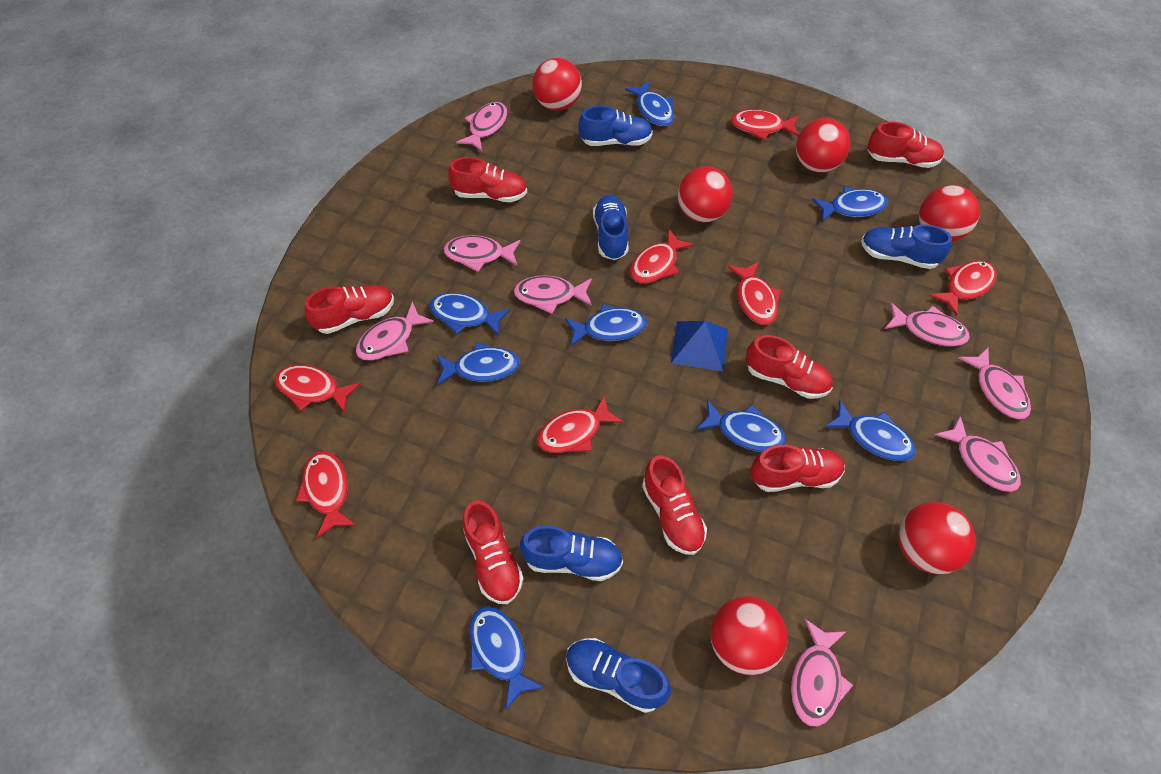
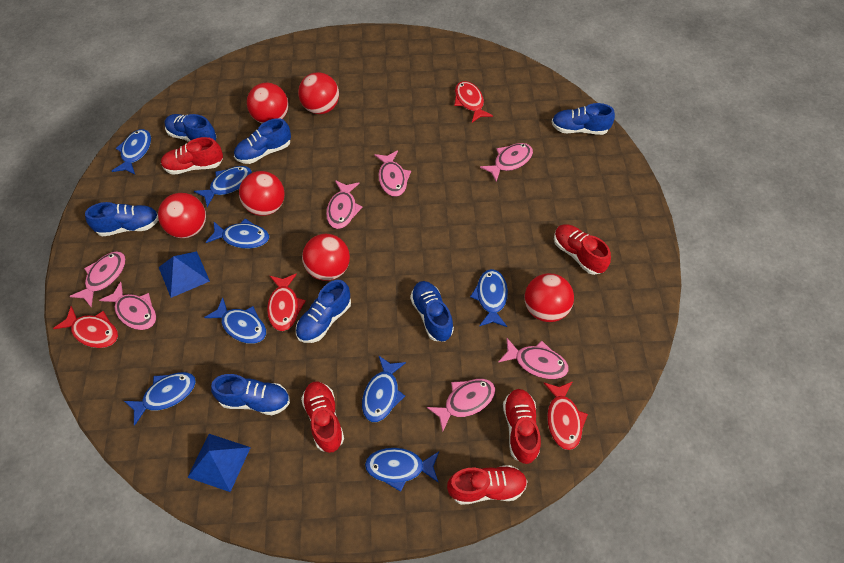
blue pyramid: 1 -> 2
blue shoe: 5 -> 7
pink fish: 8 -> 7
red fish: 7 -> 4
red shoe: 7 -> 5

